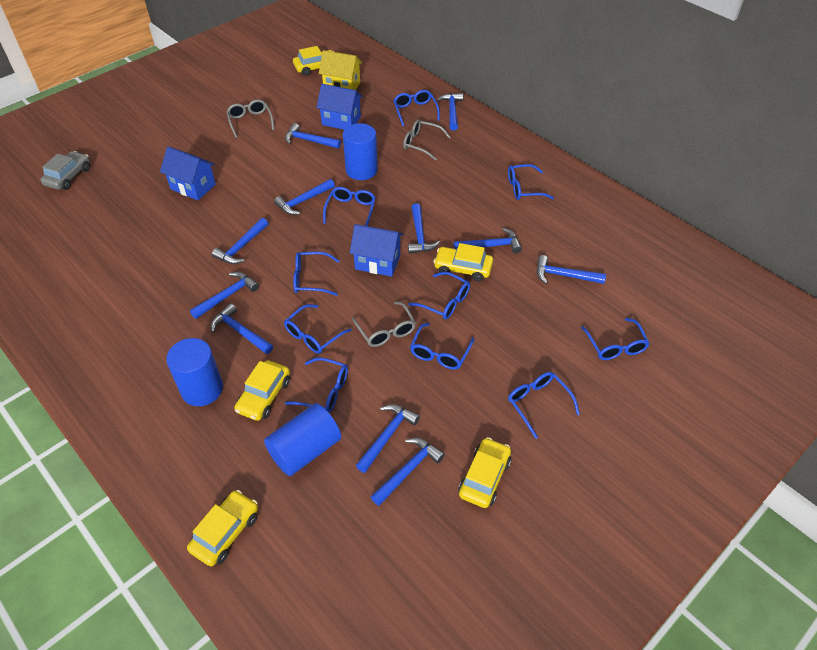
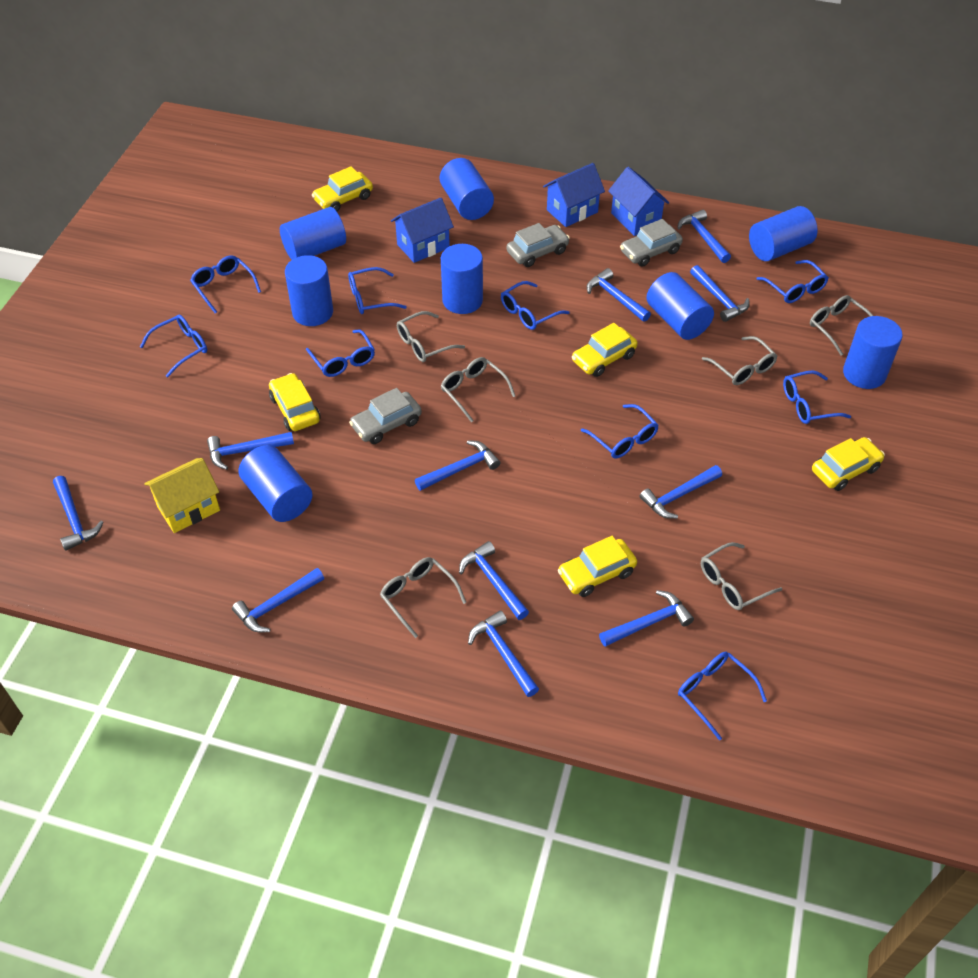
blue cylinder: 3 -> 8
blue glasses: 10 -> 9
grey car: 1 -> 3
grey glasses: 3 -> 6

